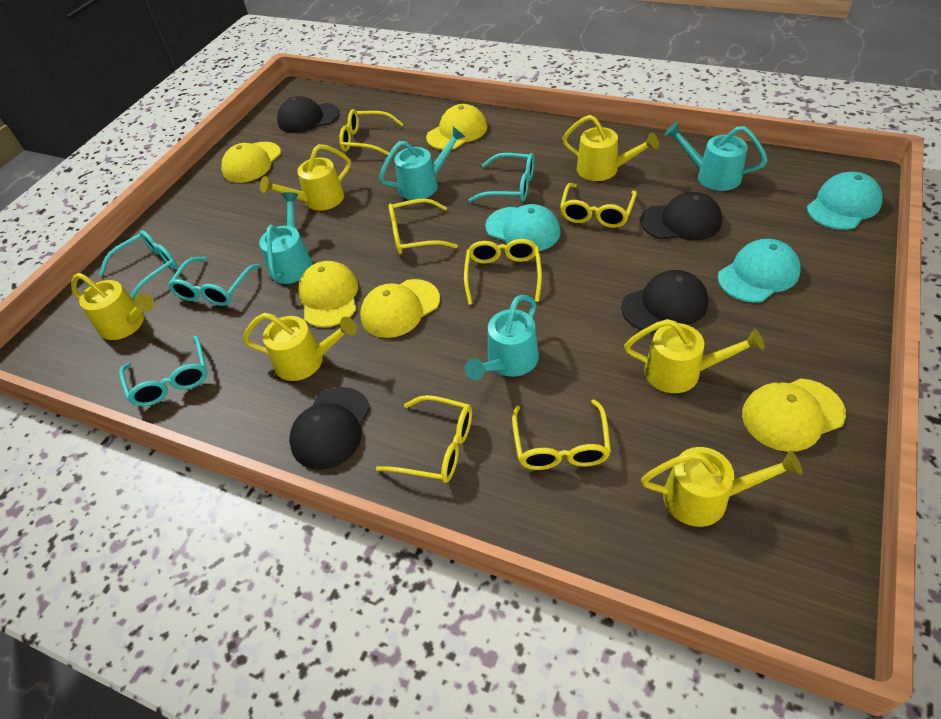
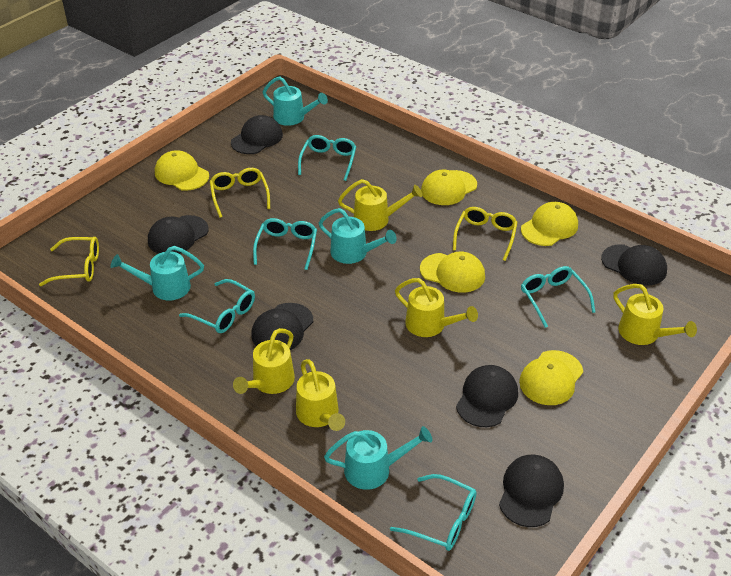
black cap: 4 -> 6
turquoise cap: 3 -> 0
turquoise glasses: 4 -> 5
yellow glasses: 6 -> 3
yellow watering can: 6 -> 5

